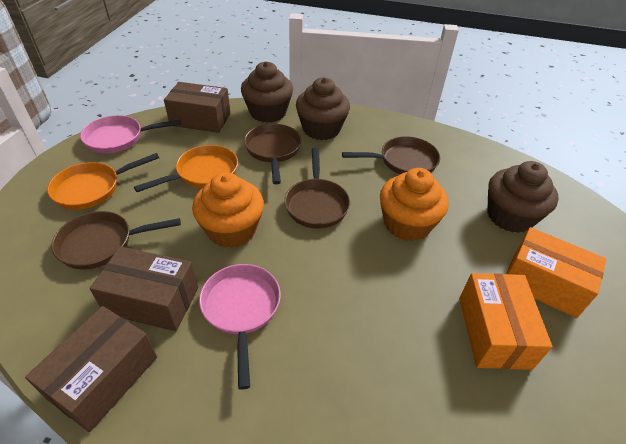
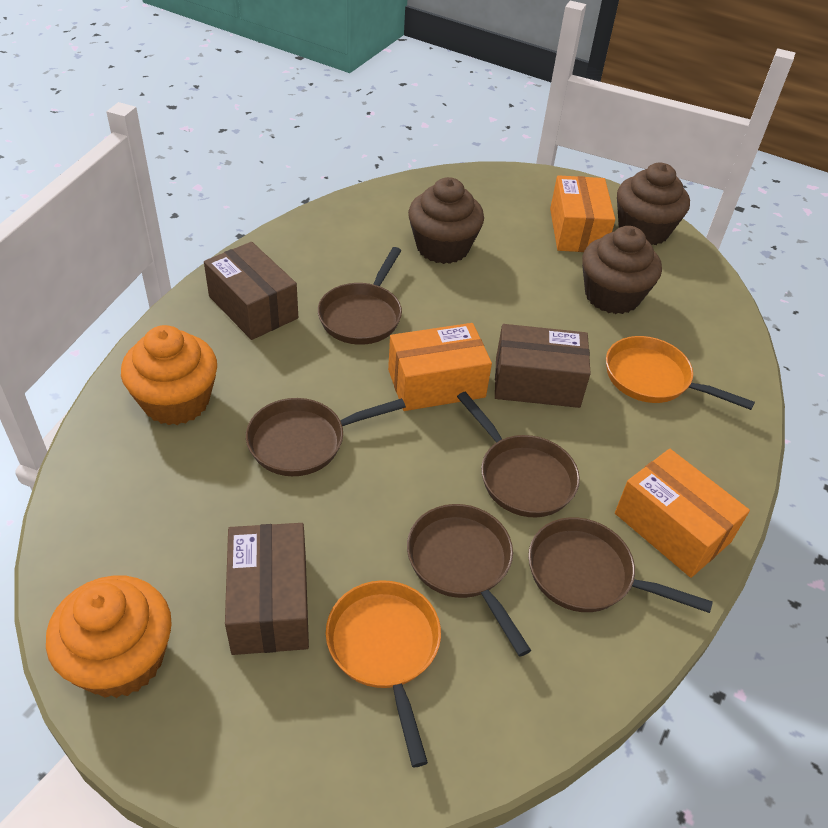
brown pan: 4 -> 5
orange box: 2 -> 3
pink pan: 2 -> 0

